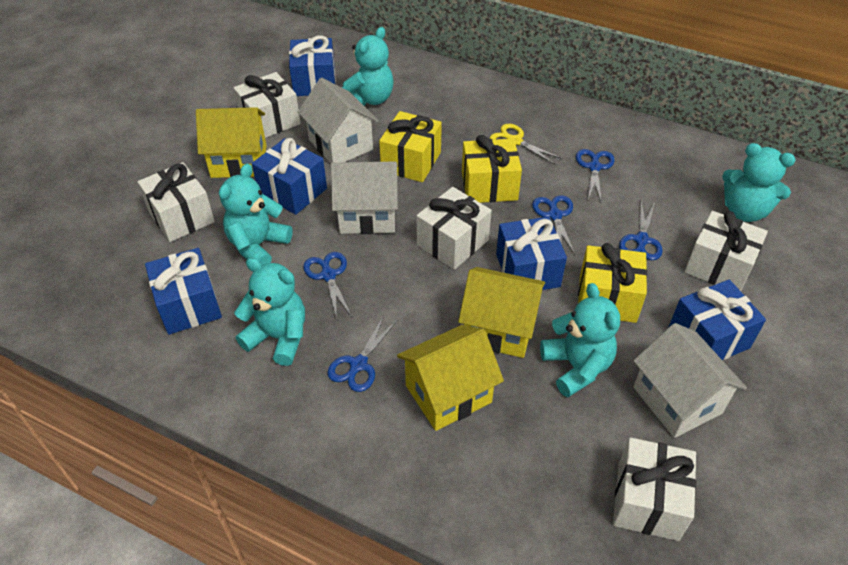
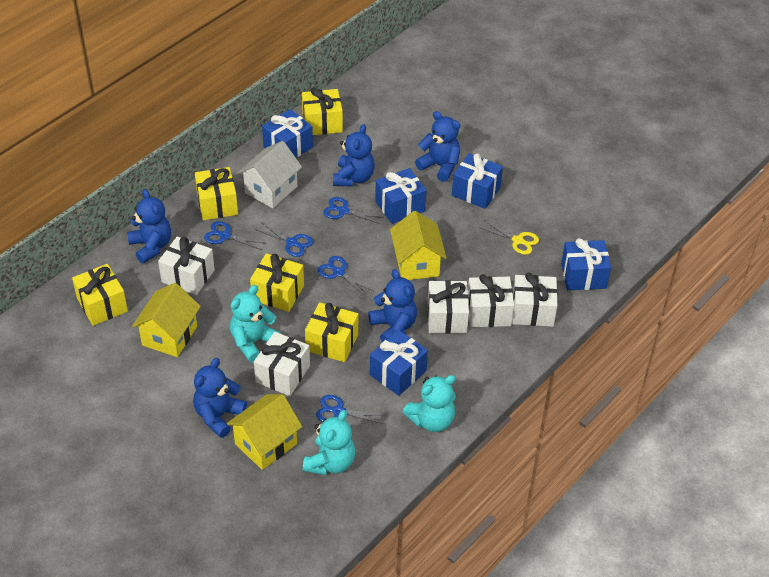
blue teddy bear: 0 -> 5
turquoise teddy bear: 5 -> 3
white house: 3 -> 1
yellow gift: 3 -> 5

